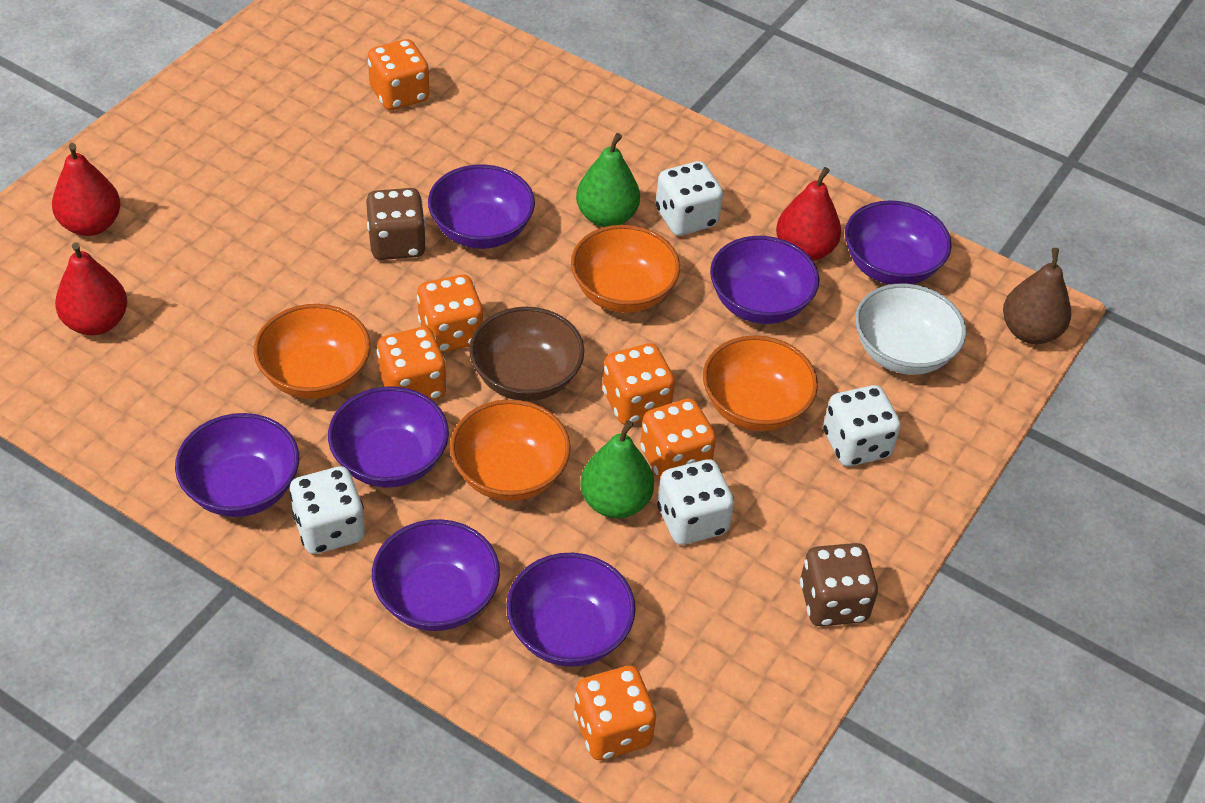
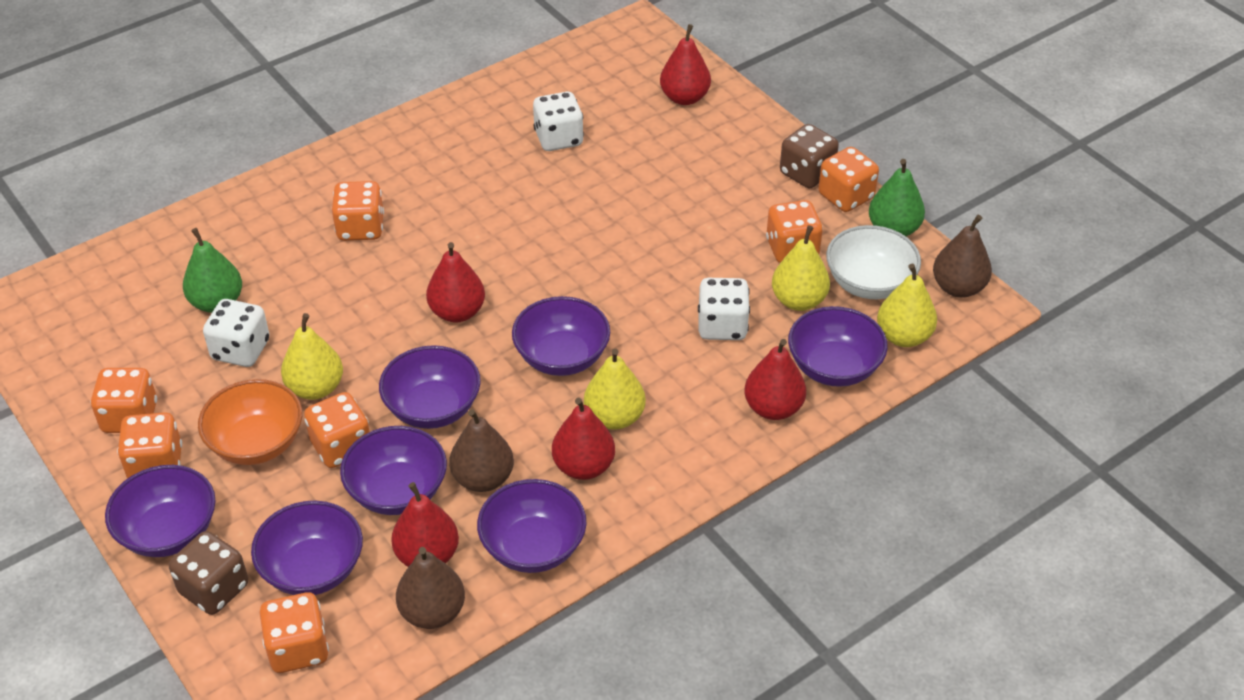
brown bowl: 1 -> 0
brown pear: 1 -> 3
orange bowl: 4 -> 1
orange dice: 6 -> 7
red pear: 3 -> 5
white dice: 4 -> 3
yellow pear: 0 -> 4

